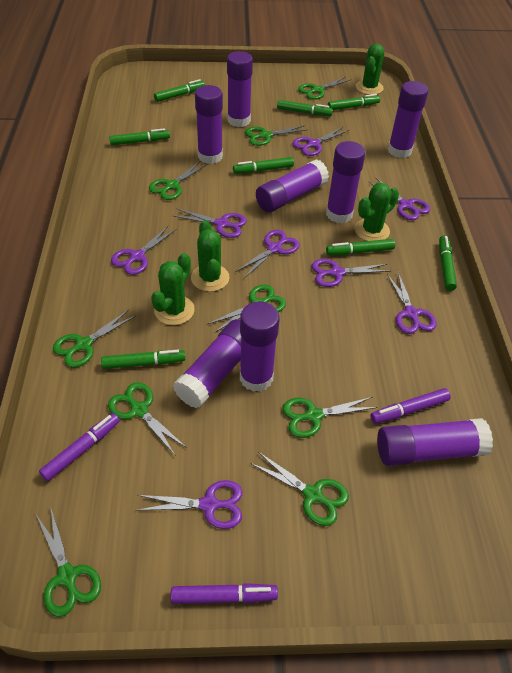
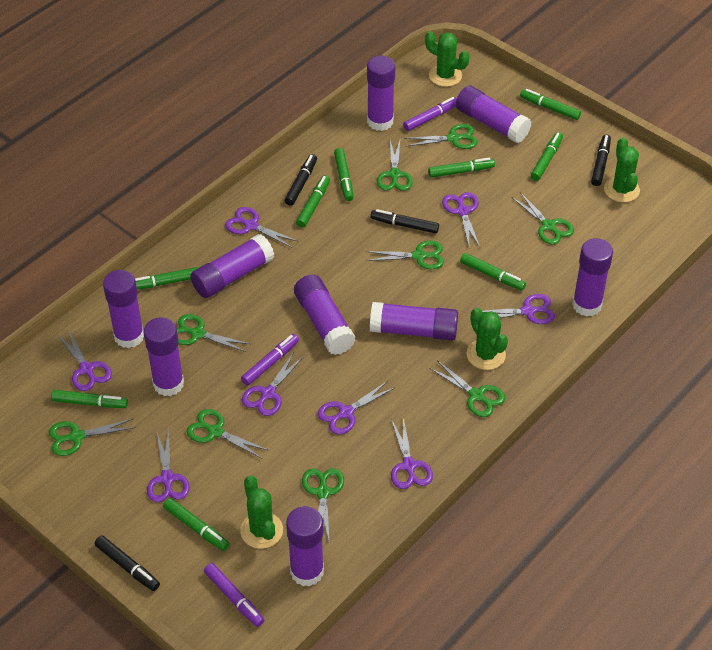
black marker: 0 -> 4
green marker: 8 -> 9
purple glue stick: 8 -> 9

